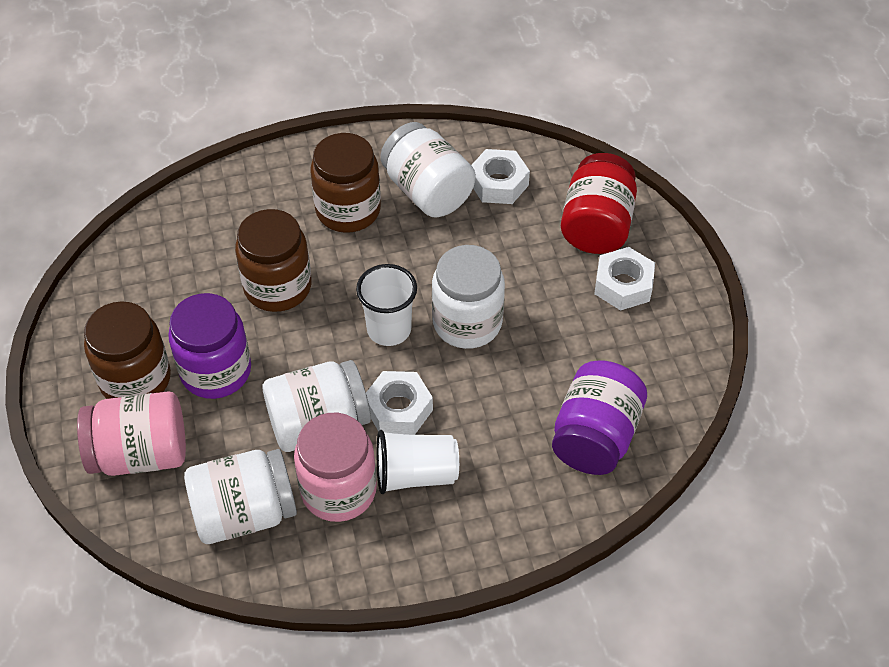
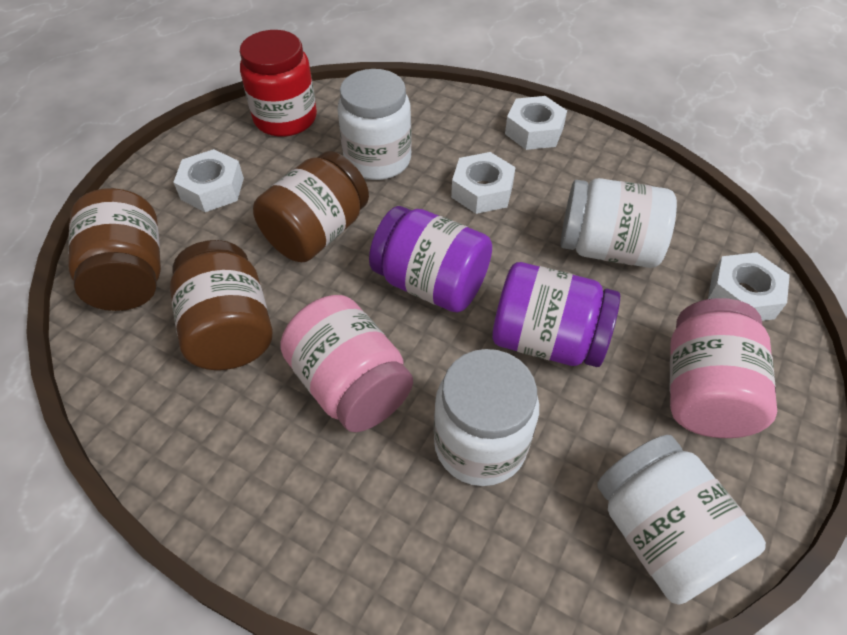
white cup: 2 -> 0
white nut: 3 -> 4

